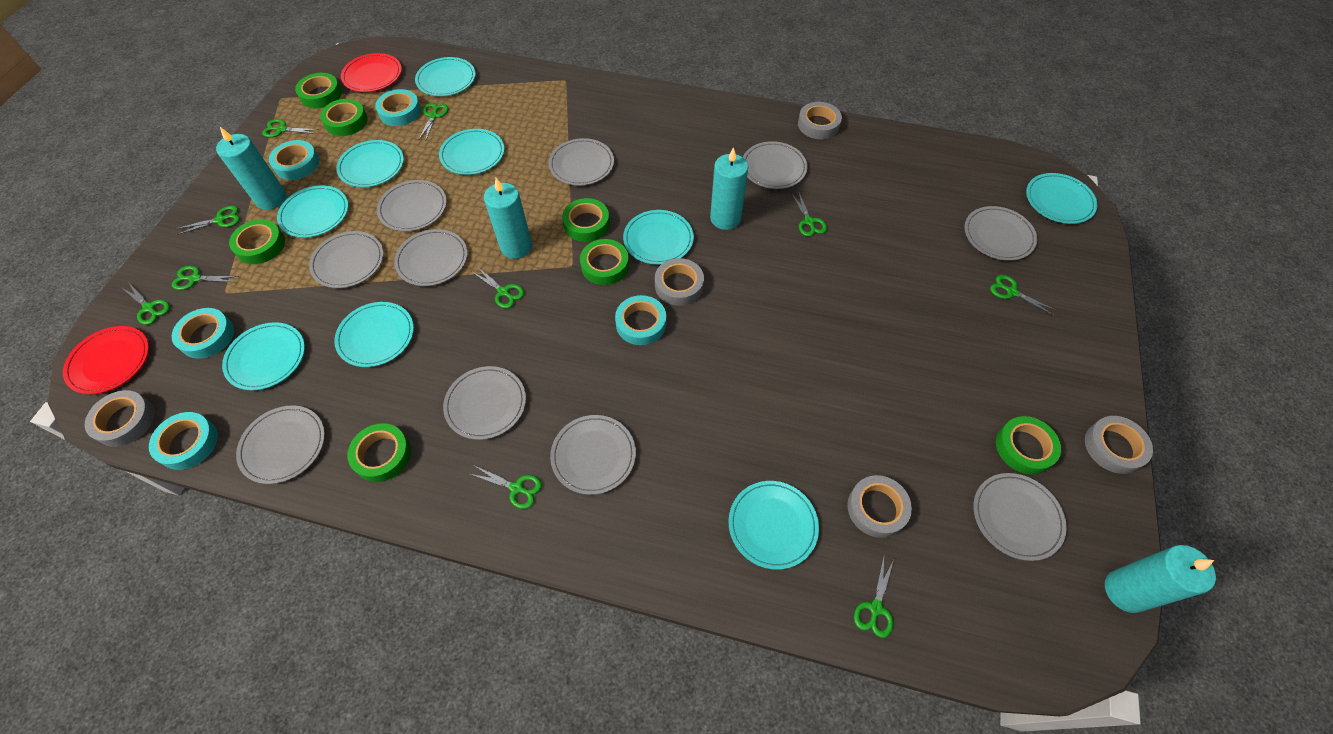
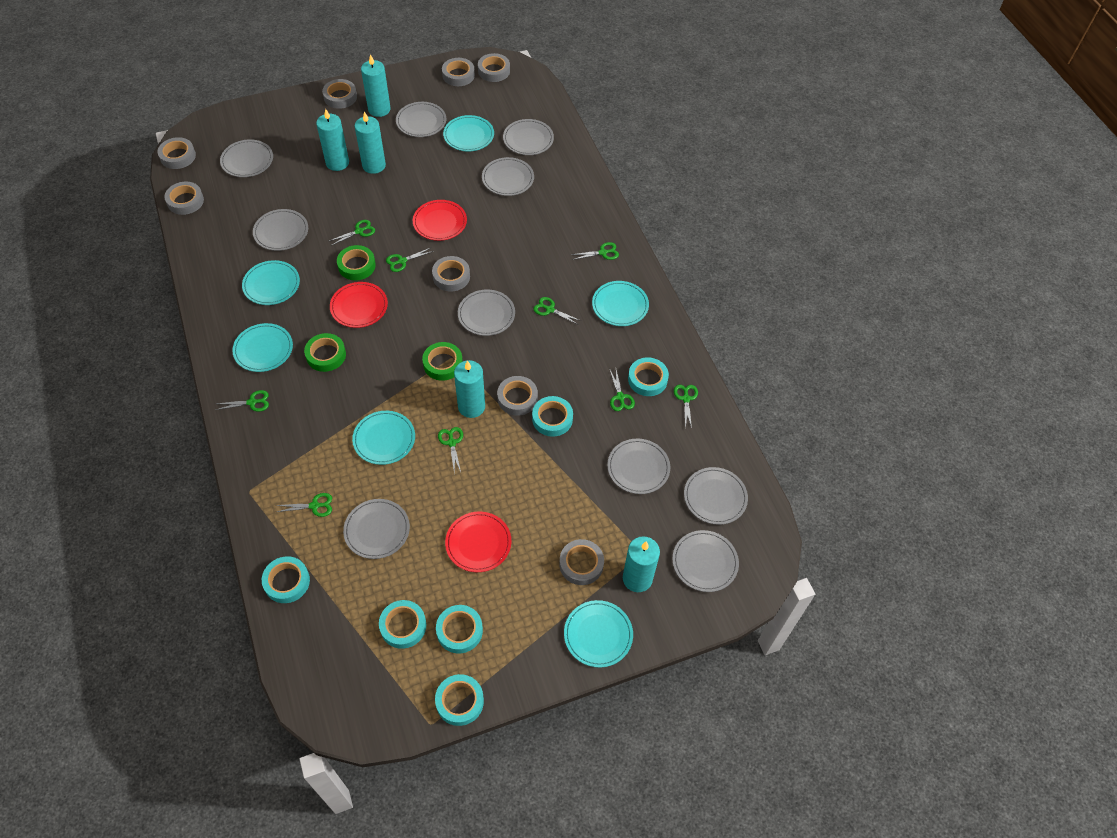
green scissors: 10 -> 9
green tape: 7 -> 3
grey tape: 5 -> 8
red plate: 2 -> 3
turquoise candle: 4 -> 5
turquoise plate: 9 -> 6
turquoise tape: 5 -> 6

